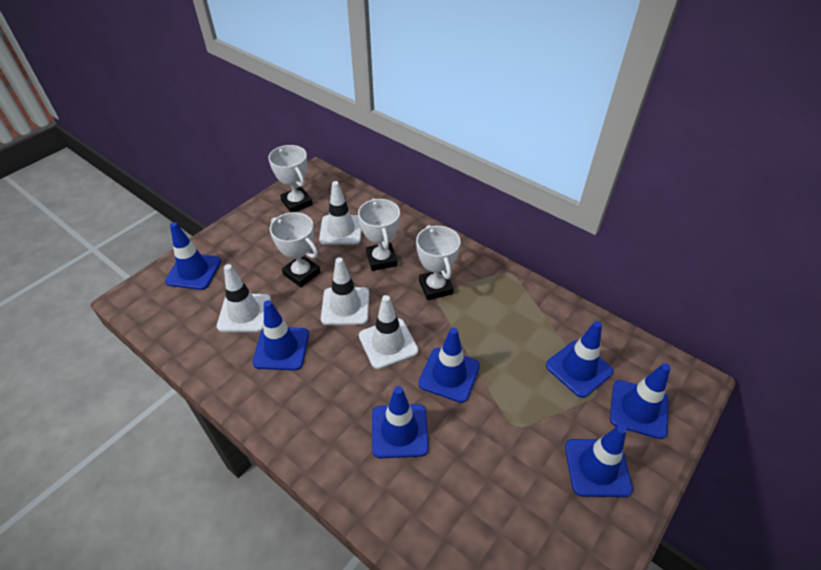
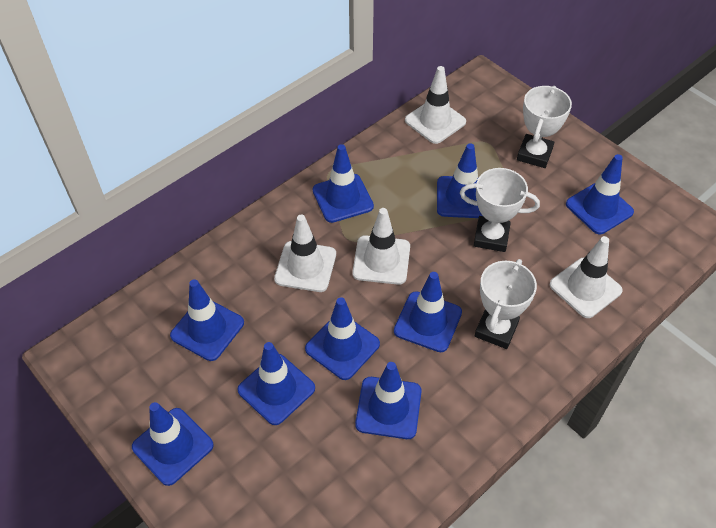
blue traffic cone: 7 -> 9
white trophy: 4 -> 3

